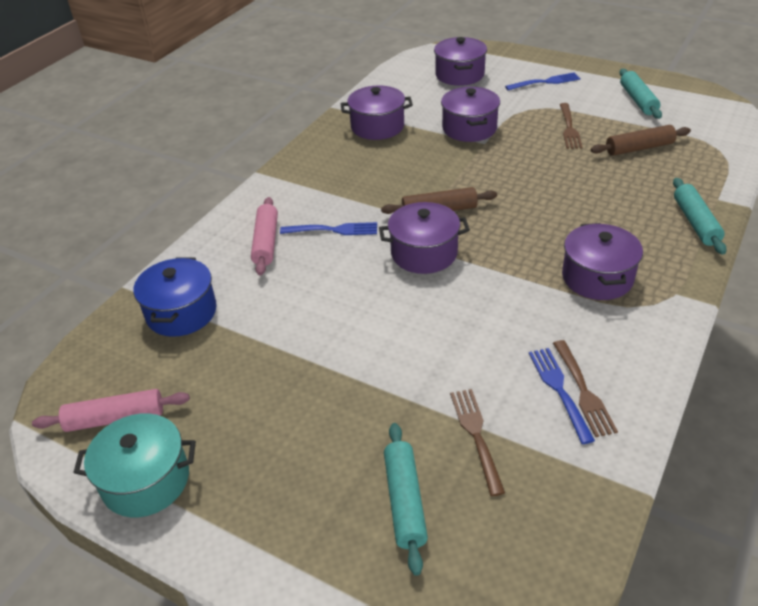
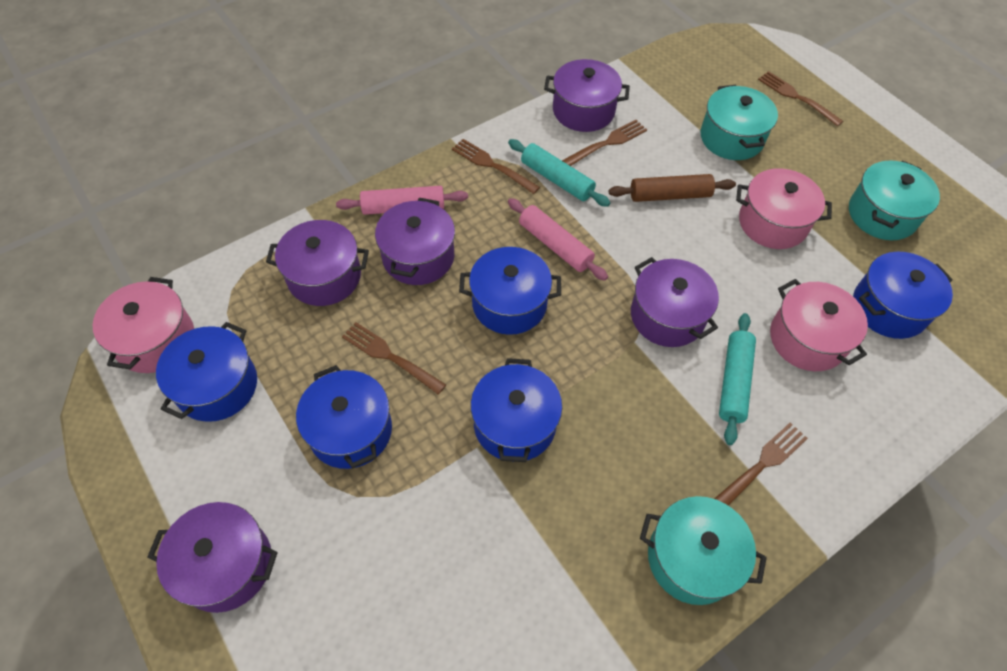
blue fork: 3 -> 0
blue pot: 1 -> 5
brown fork: 3 -> 5
brown rolling pin: 2 -> 1
pink pot: 0 -> 3
turquoise pot: 1 -> 3
turquoise rolling pin: 3 -> 2

